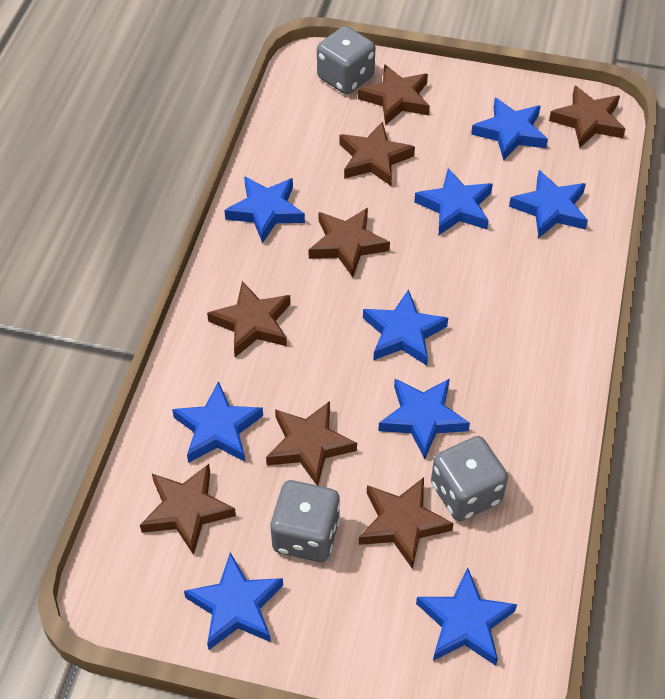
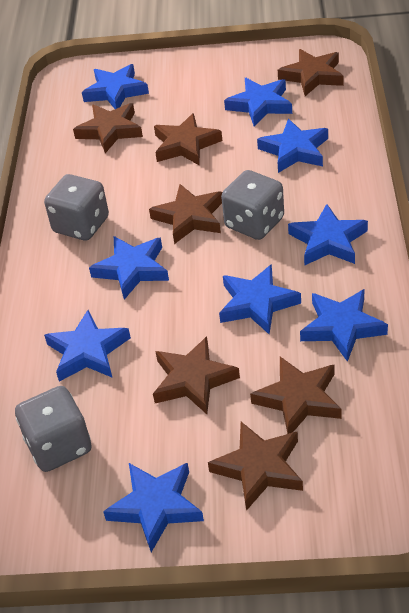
brown star: 8 -> 7

